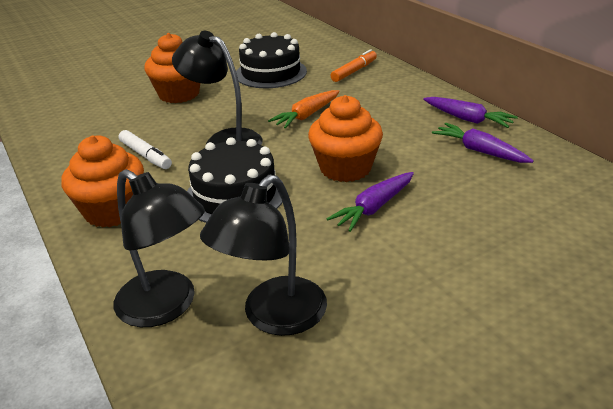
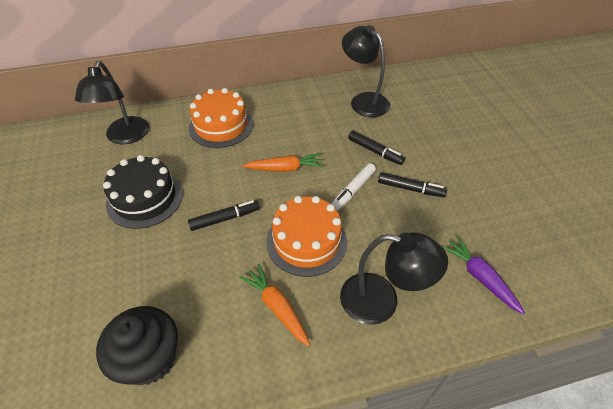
black cake: 2 -> 1
black cupcake: 0 -> 1
black marker: 0 -> 3
orange cake: 0 -> 2
orange carrot: 1 -> 2
orange cupcake: 3 -> 0
orange marker: 1 -> 0
purple carrot: 3 -> 1

